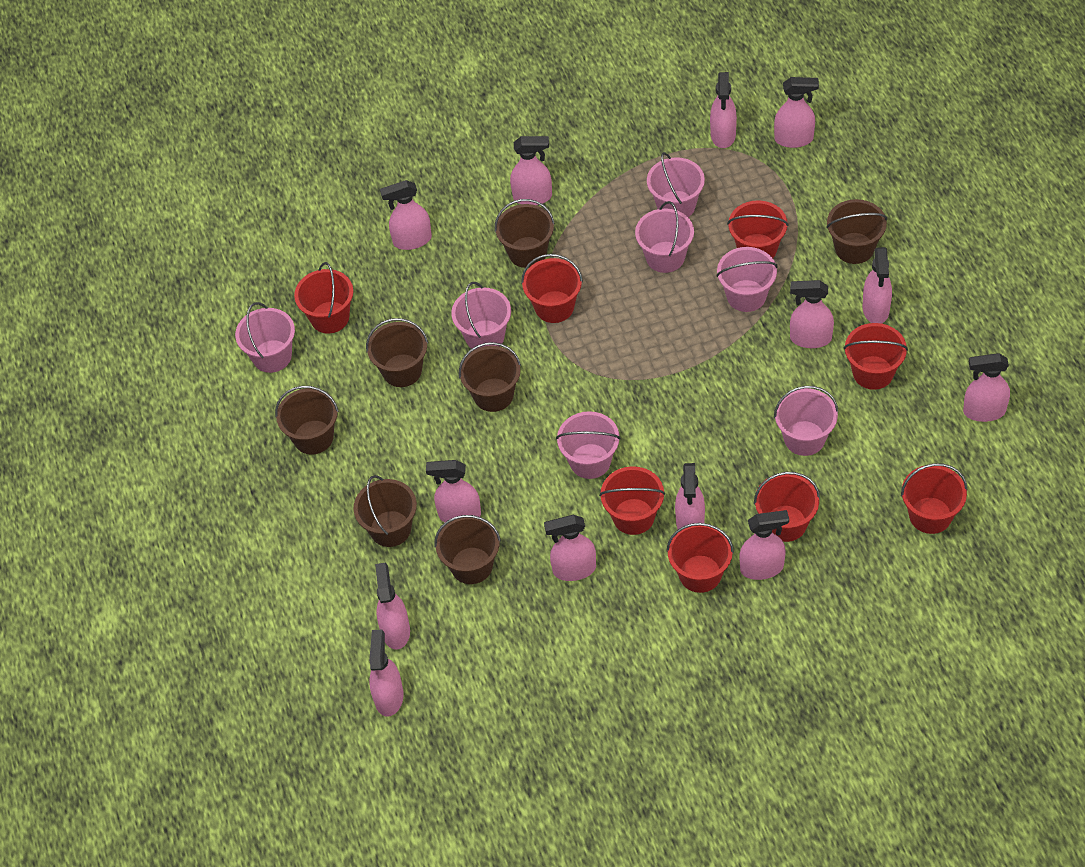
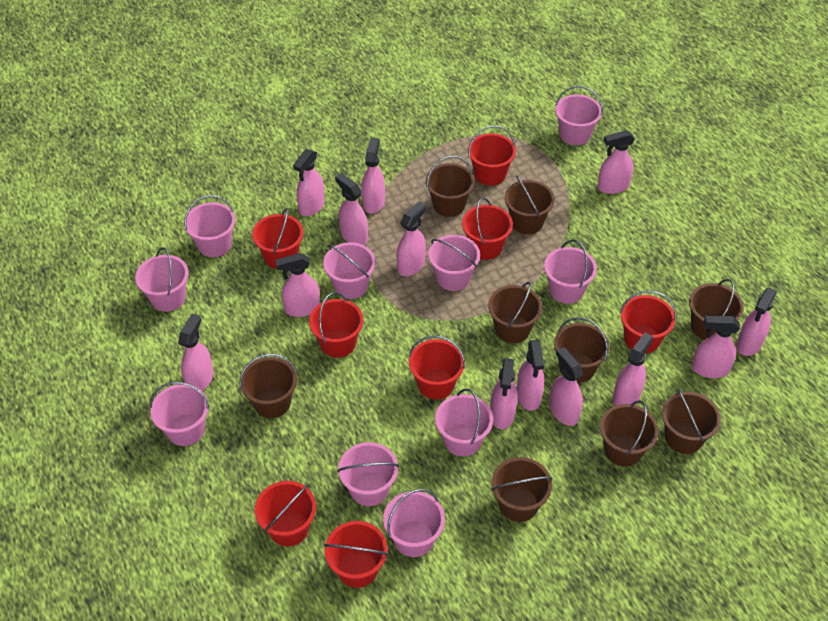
brown bucket: 7 -> 9
pink bucket: 7 -> 10

